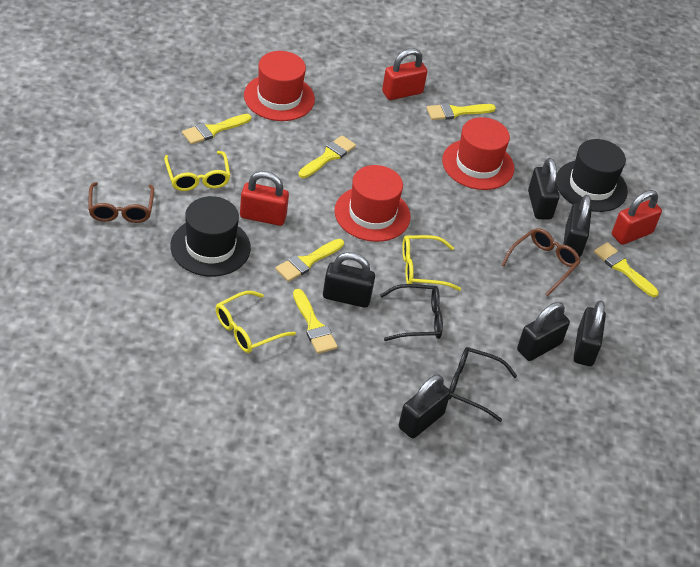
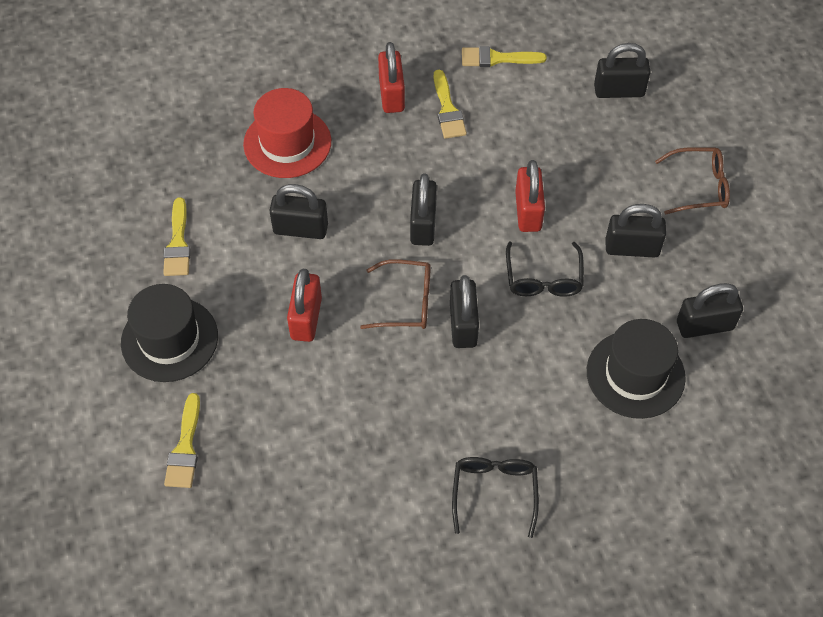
red hat: 3 -> 1
yellow brush: 6 -> 4
yellow glasses: 3 -> 0

